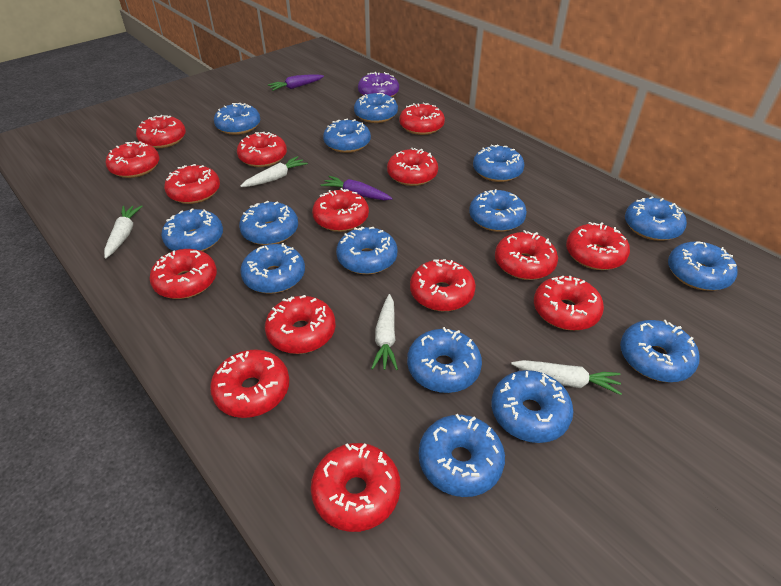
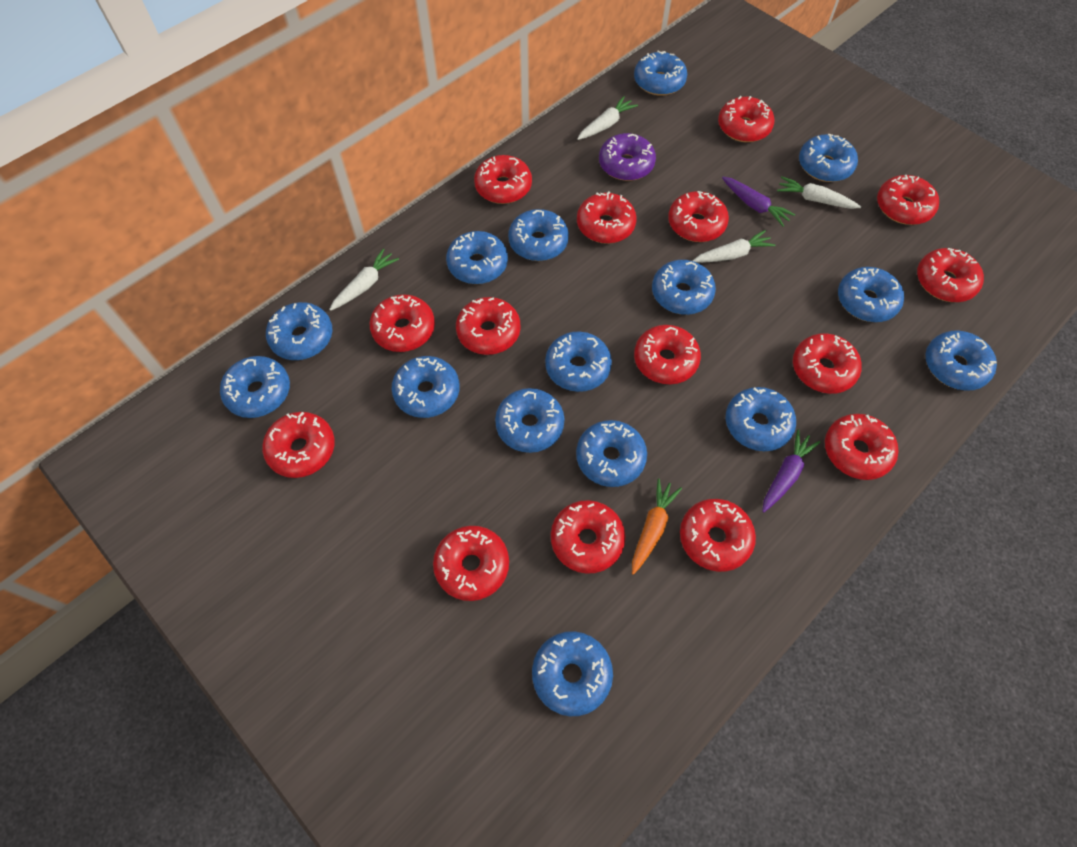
orange carrot: 0 -> 1

